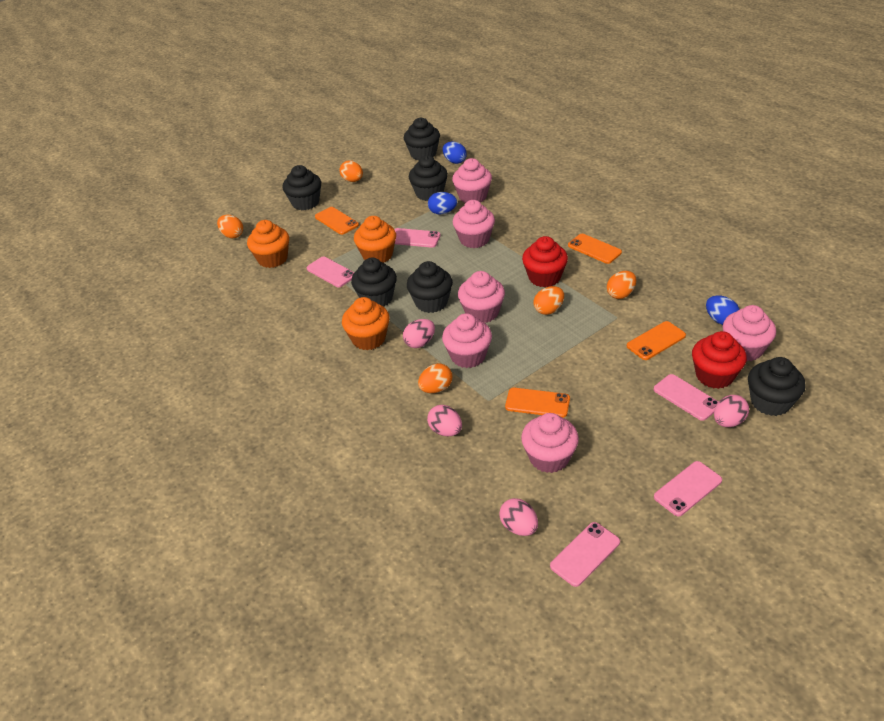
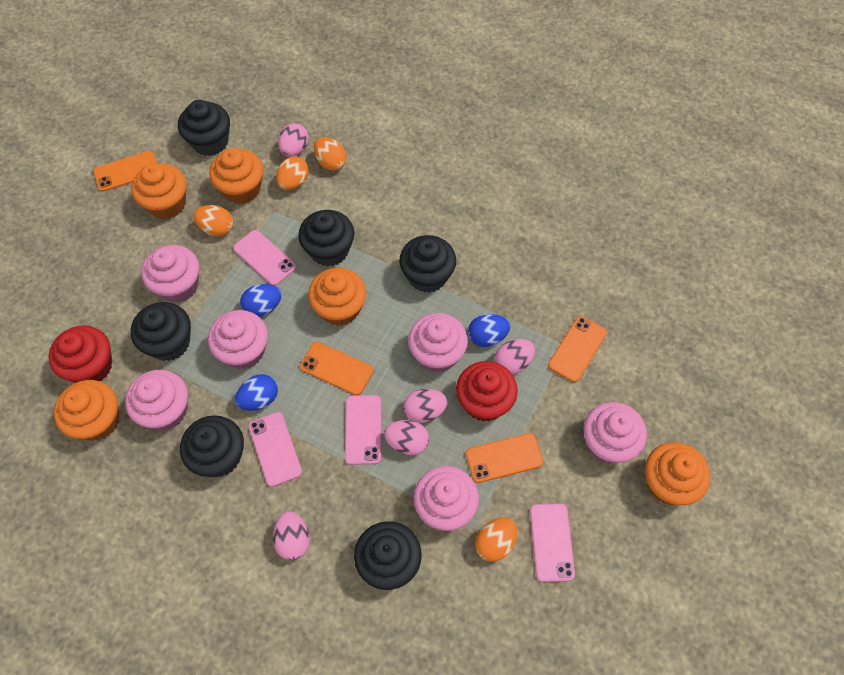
orange cupcake: 3 -> 5
orange egg: 5 -> 4
pink egg: 4 -> 5
pink phone: 5 -> 4

